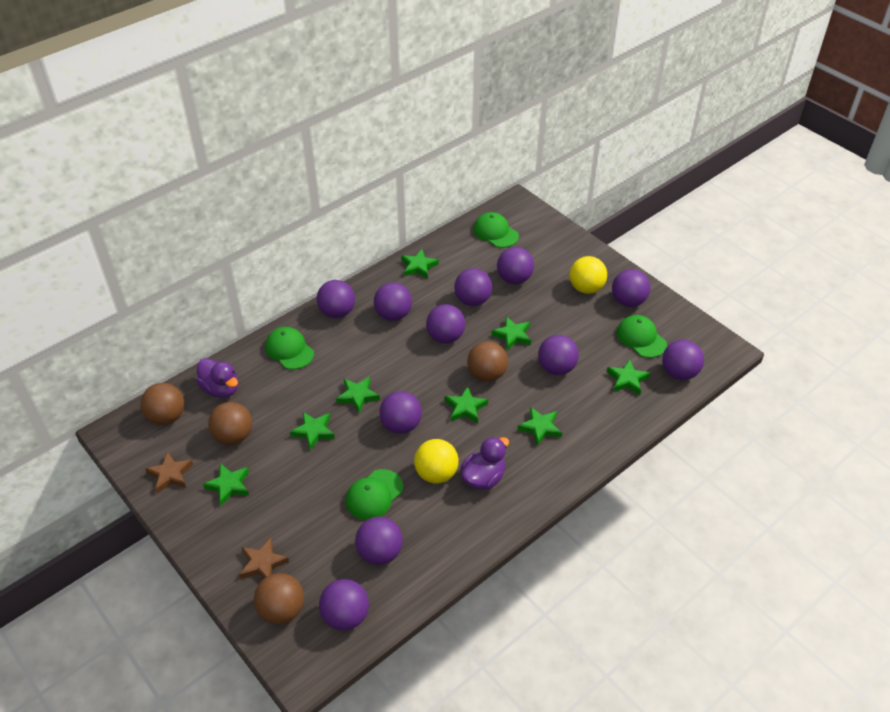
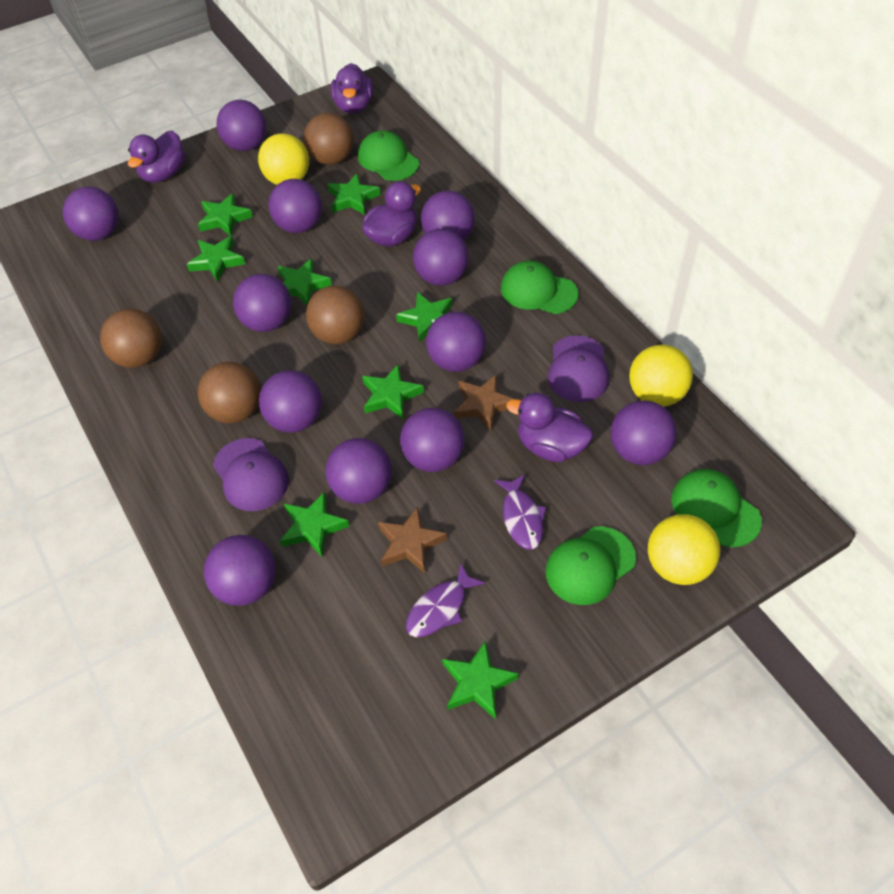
purple ball: 11 -> 12
purple cap: 0 -> 2
purple duck: 2 -> 4
purple fish: 0 -> 2
yellow ball: 2 -> 3

